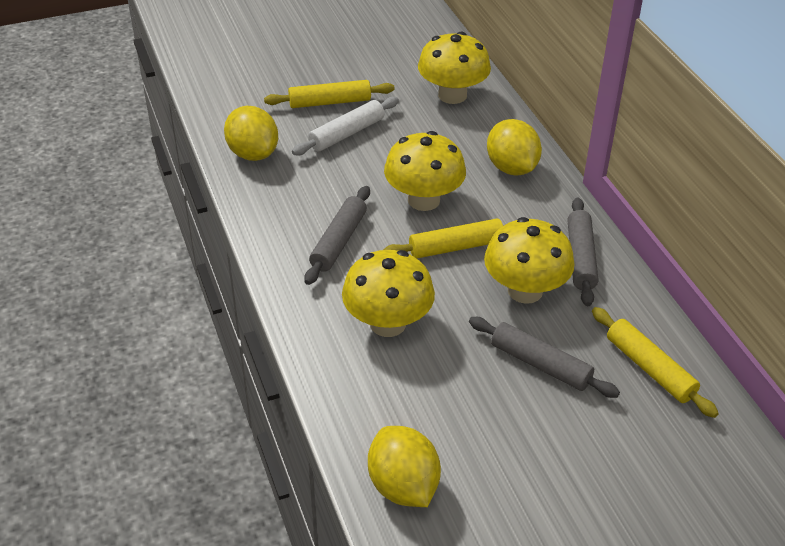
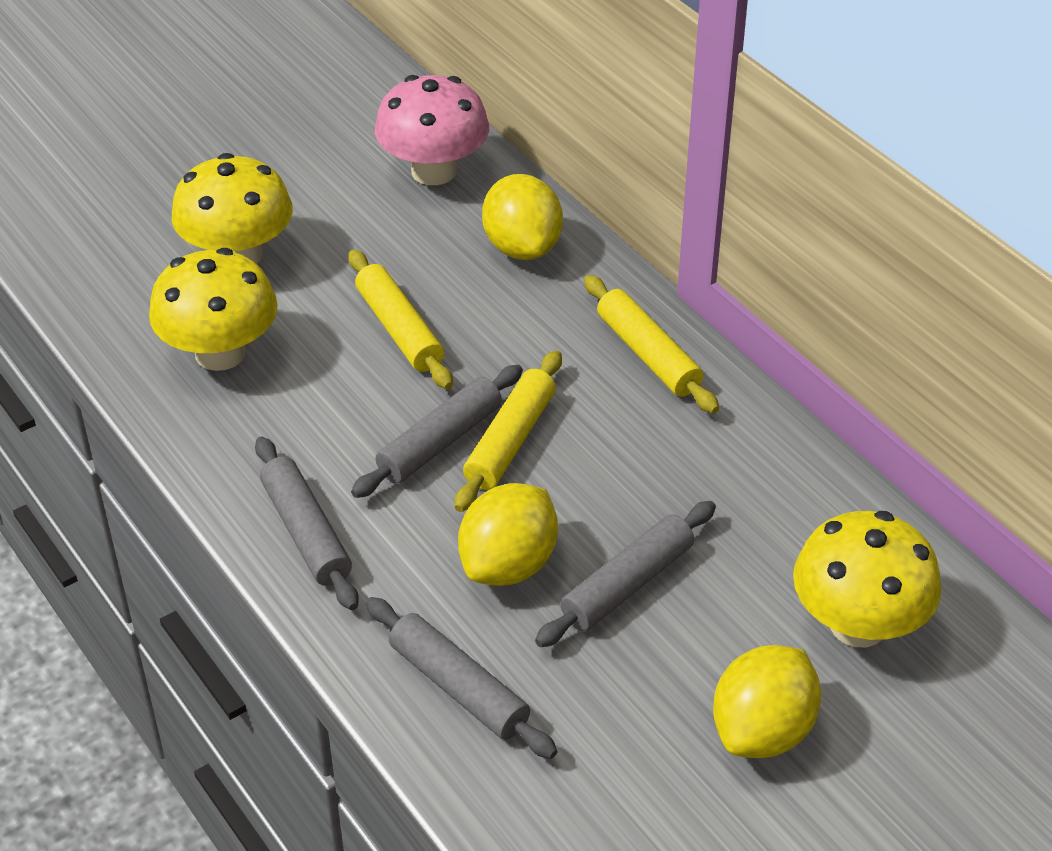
grey rolling pin: 3 -> 4
pink mushroom: 0 -> 1
white rolling pin: 1 -> 0
yellow mushroom: 4 -> 3

